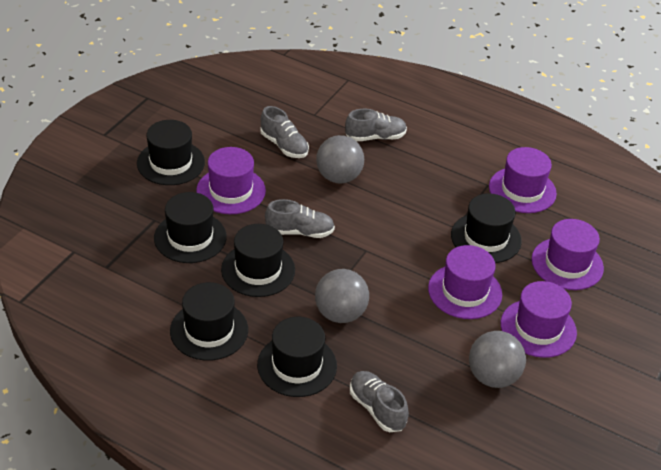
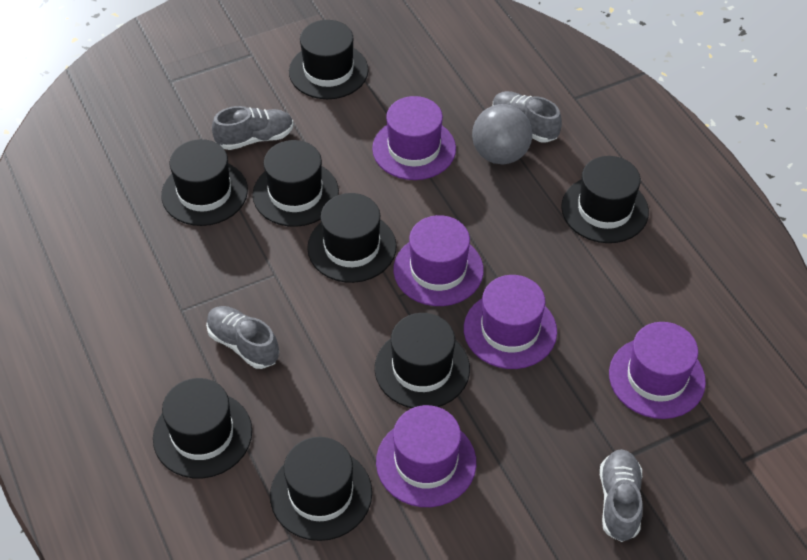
black hat: 6 -> 8
grey ball: 3 -> 1

